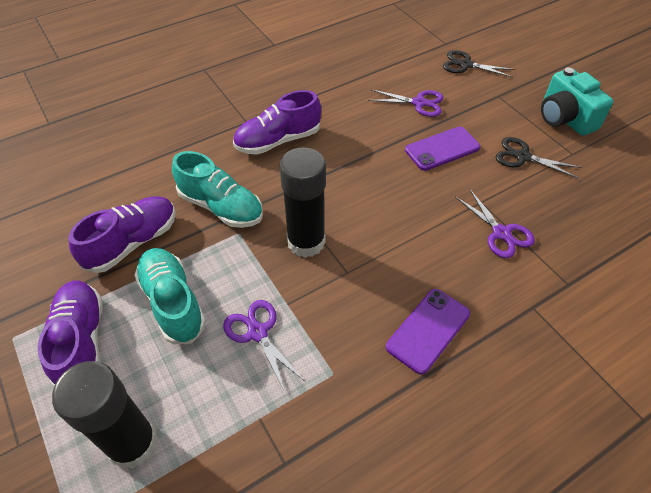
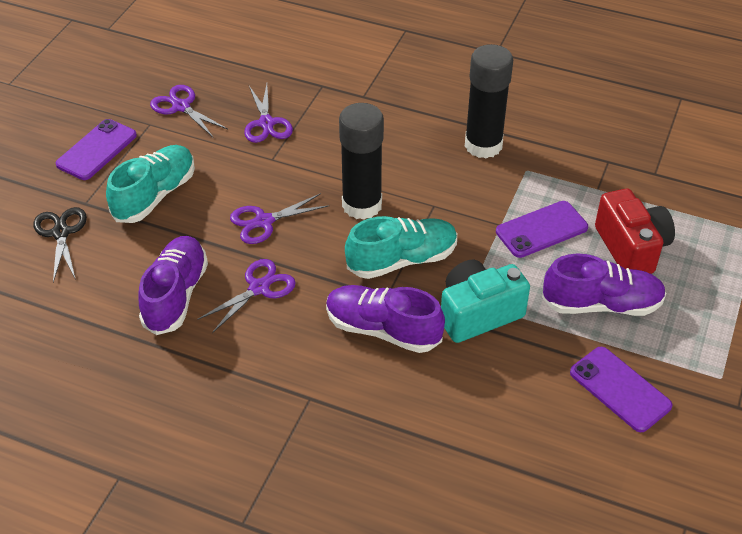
black scissors: 2 -> 1
purple phone: 2 -> 3
purple scissors: 3 -> 4
red camera: 0 -> 1

